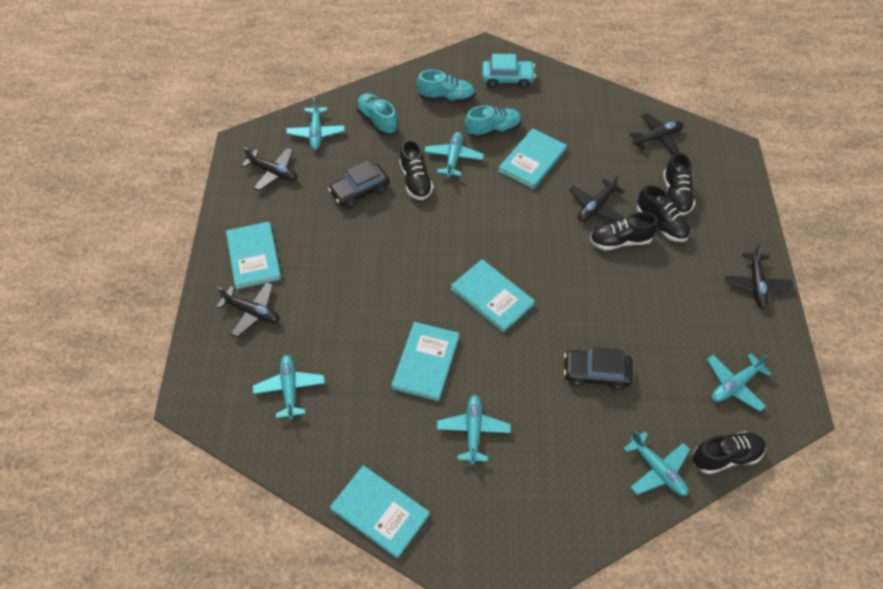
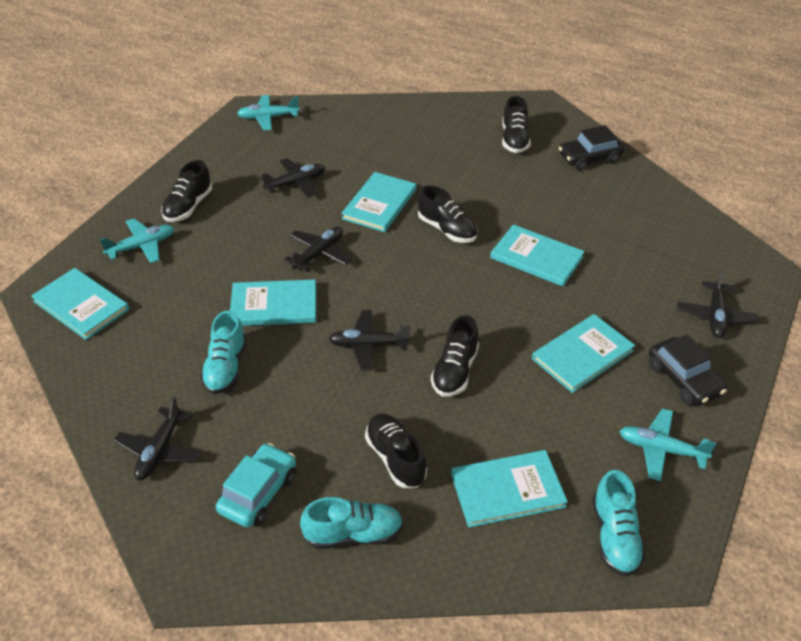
turquoise book: 5 -> 6
turquoise plane: 6 -> 3

